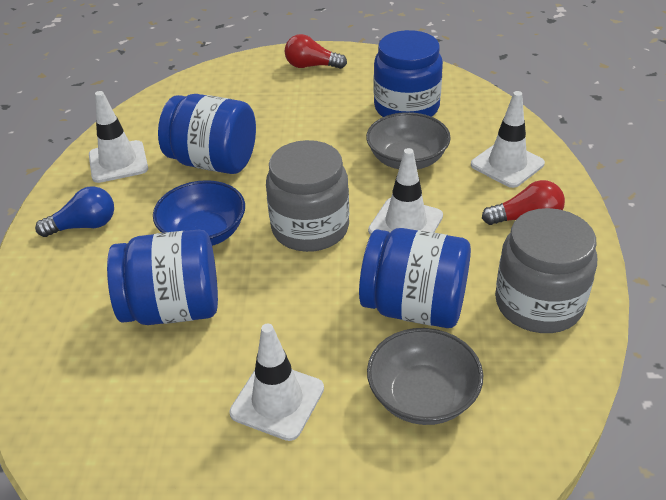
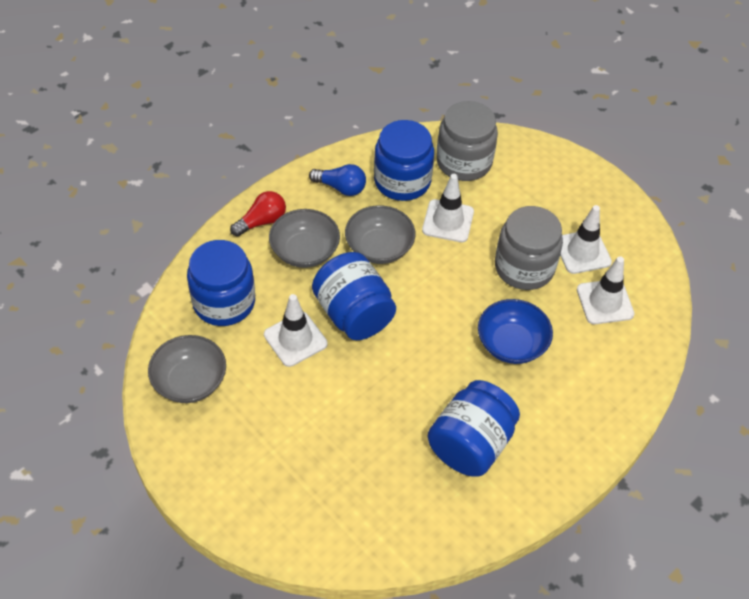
grey bowl: 2 -> 3
red light bulb: 2 -> 1

